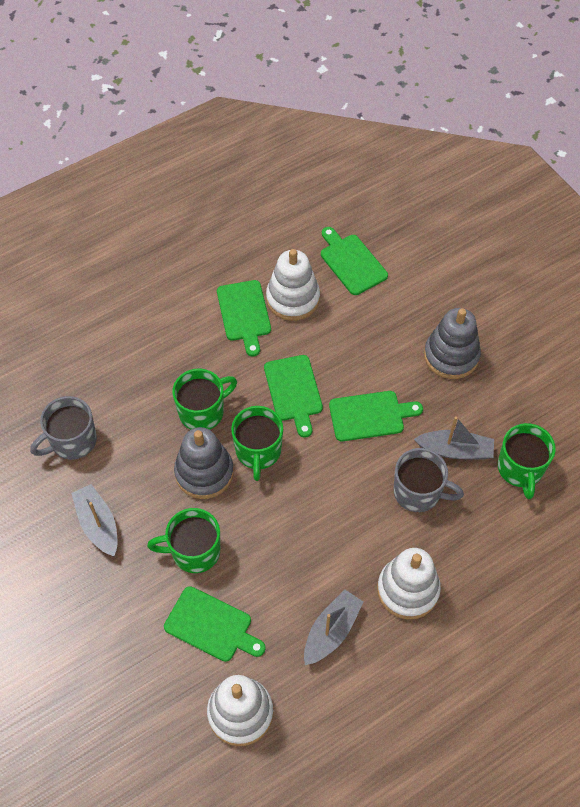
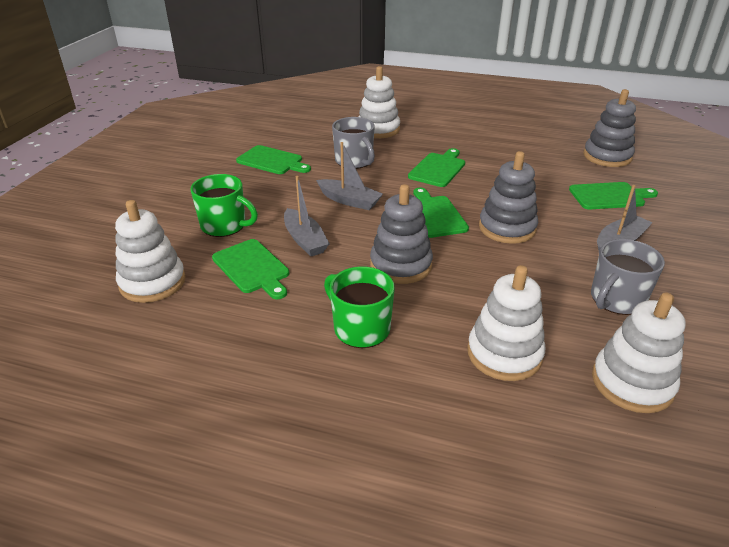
green mug: 4 -> 2
grey stacking toy: 2 -> 3
white stacking toy: 3 -> 4

